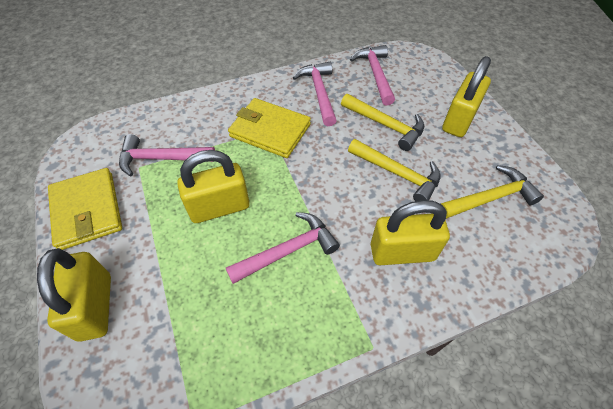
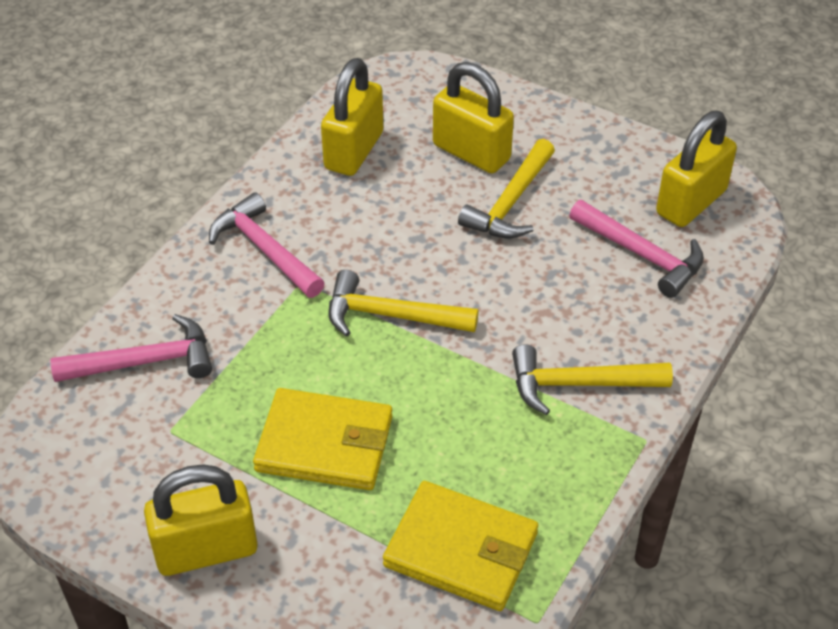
pink hammer: 4 -> 3

